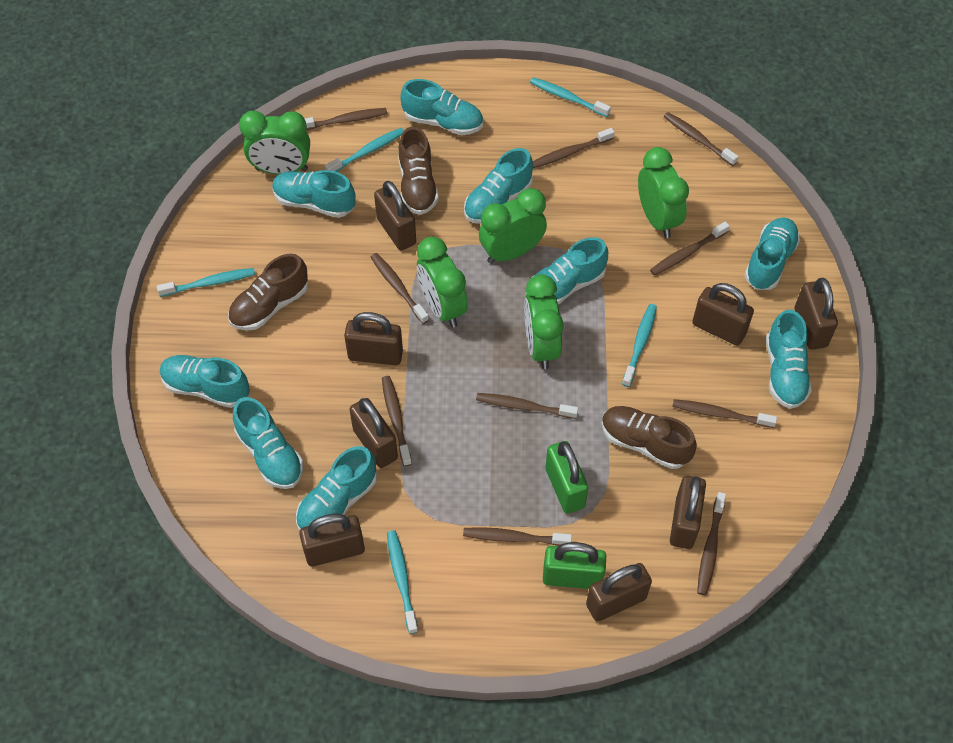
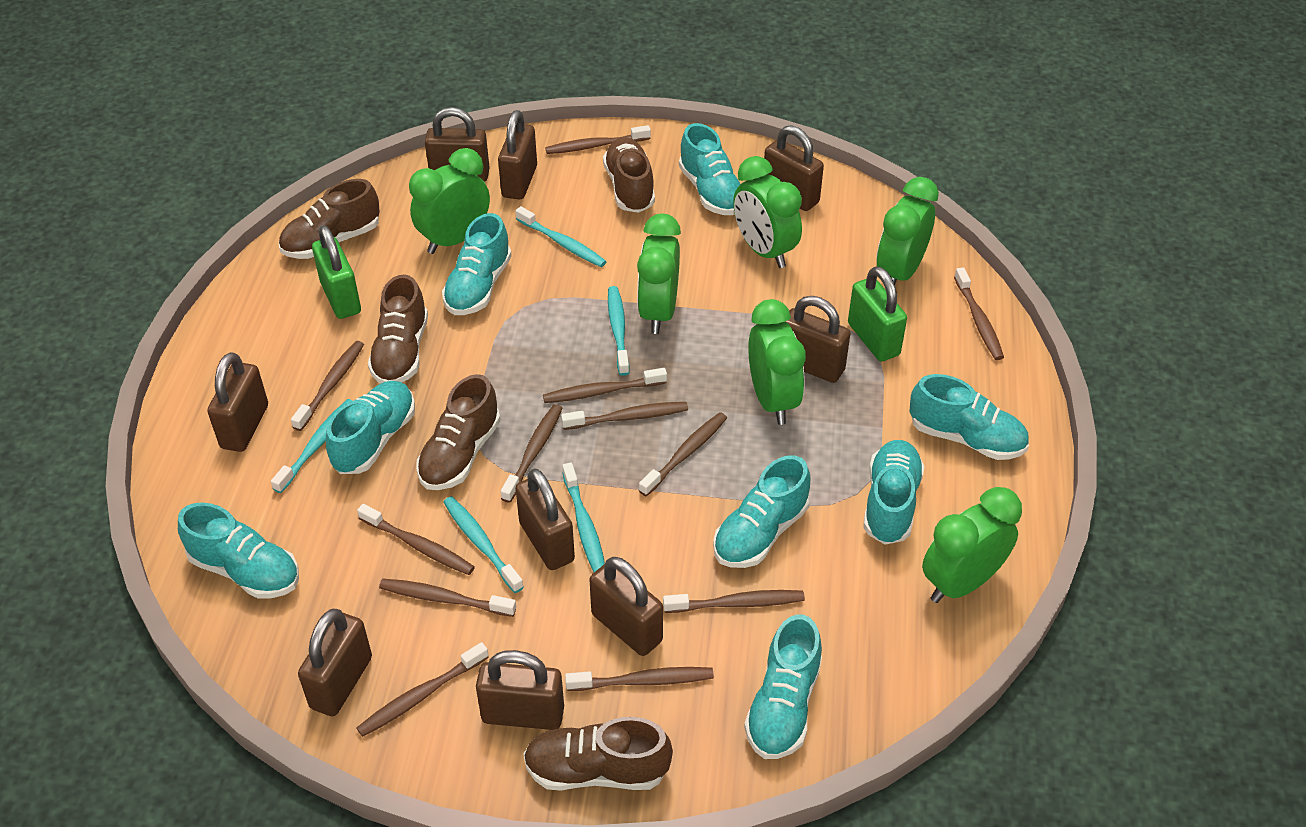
brown padlock: 8 -> 9
brown shoe: 3 -> 5
brown toothbrush: 10 -> 12
green clock: 5 -> 6
turquoise shoe: 9 -> 8

